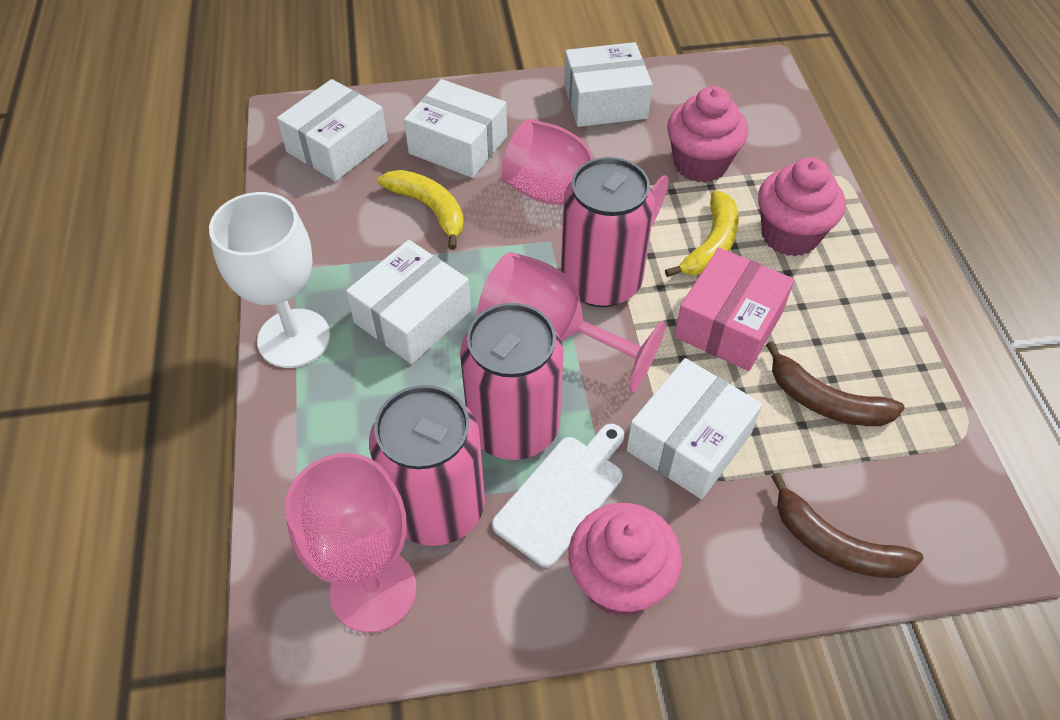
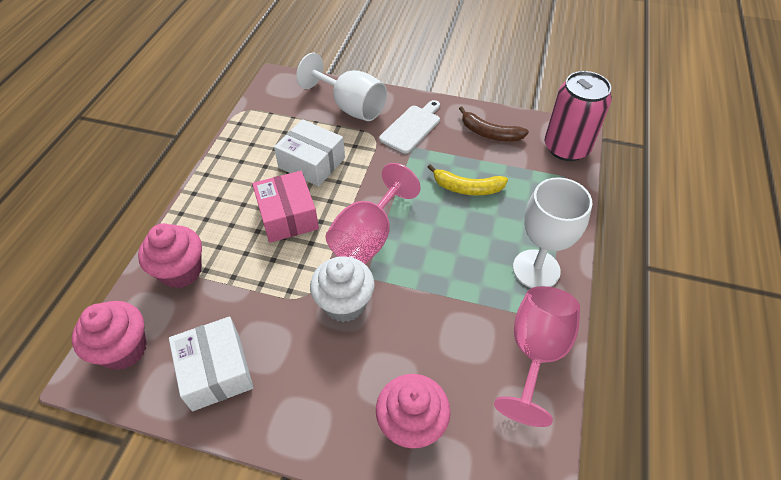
brown banana: 2 -> 1
pink can: 3 -> 1
pink goblet: 3 -> 2
white box: 5 -> 2
white cupcake: 0 -> 1
white goblet: 1 -> 2
yellow banana: 2 -> 1

